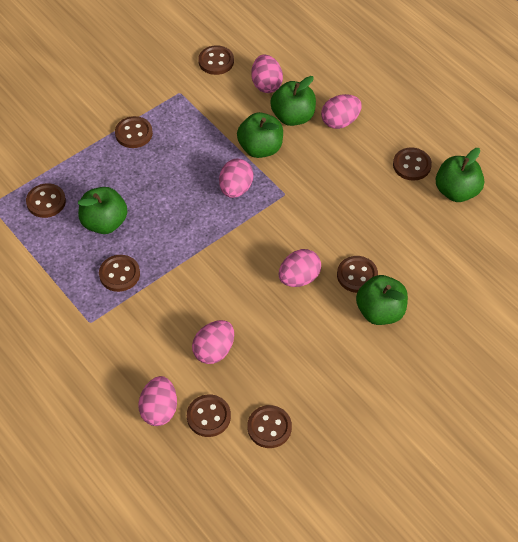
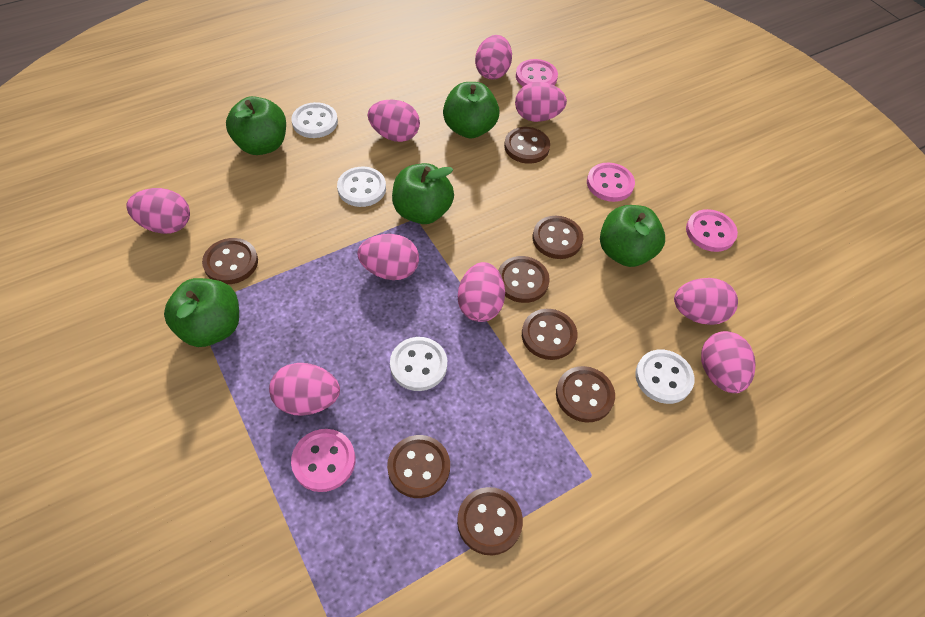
pink button: 0 -> 4
pink egg: 6 -> 9
white button: 0 -> 4

